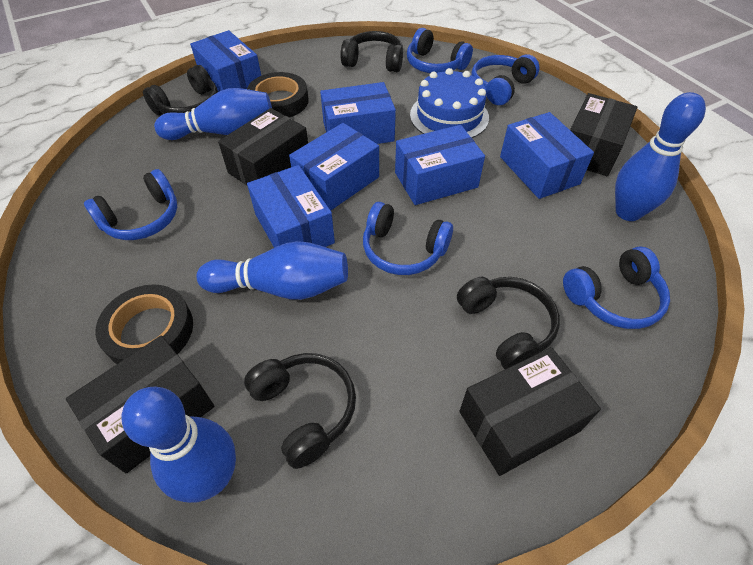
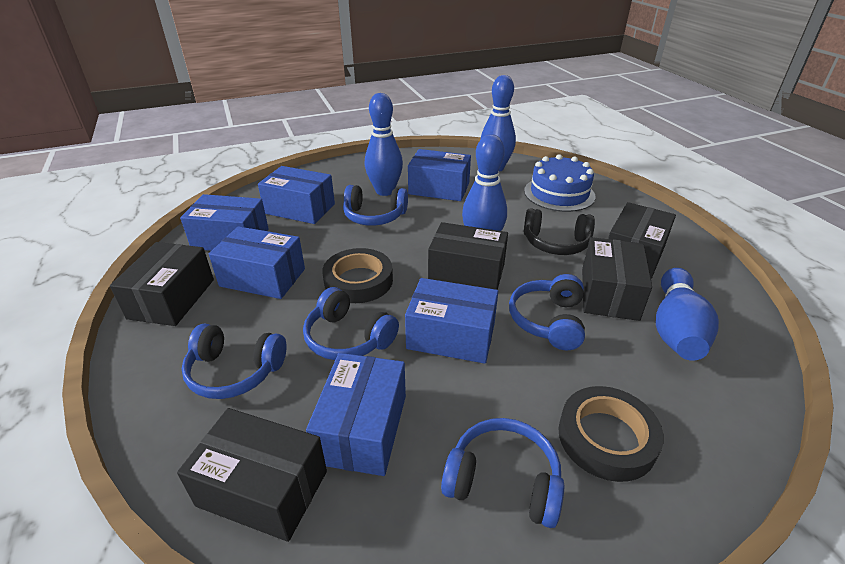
black box: 4 -> 5
black headphones: 4 -> 1

